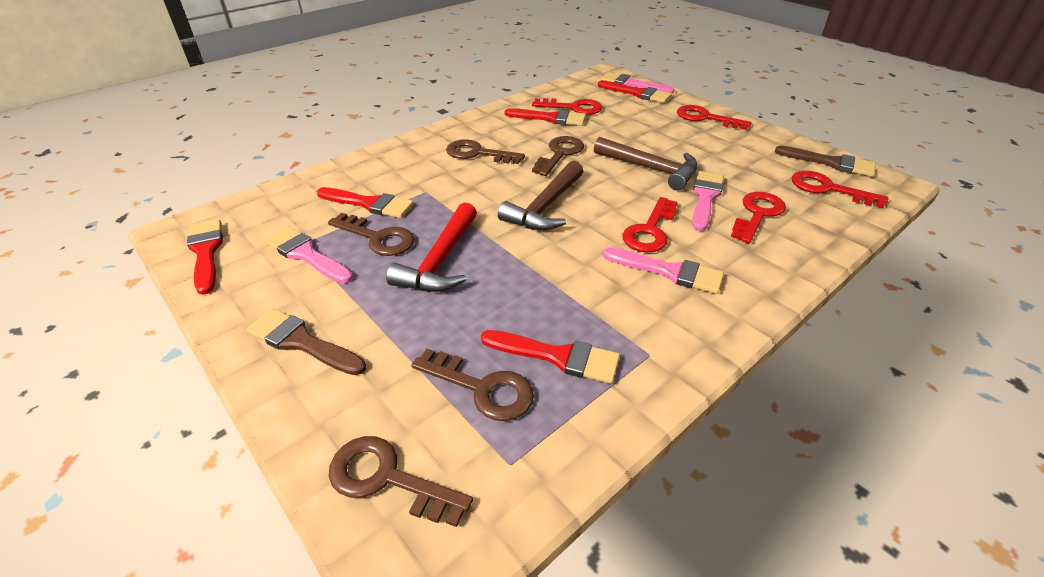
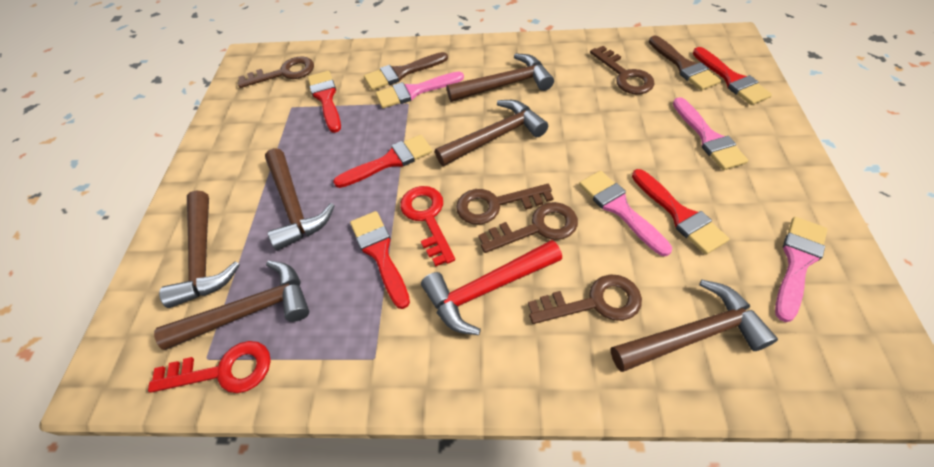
brown hammer: 2 -> 6
red key: 5 -> 2

